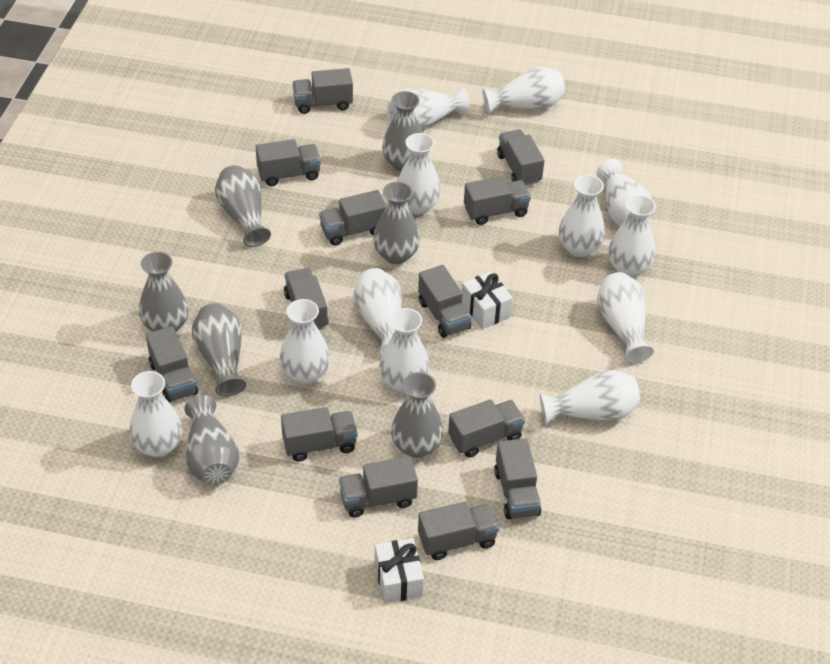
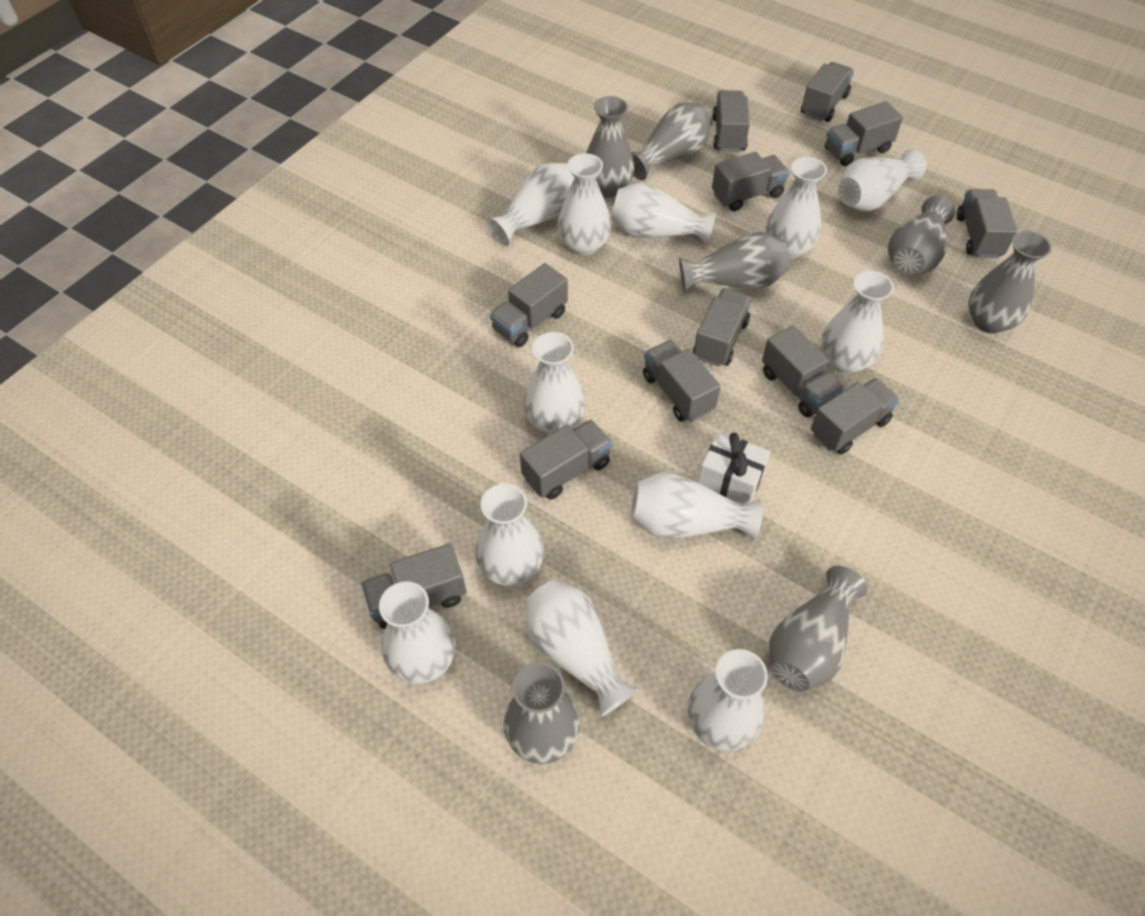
grey truck: 13 -> 12
white gift: 2 -> 1

